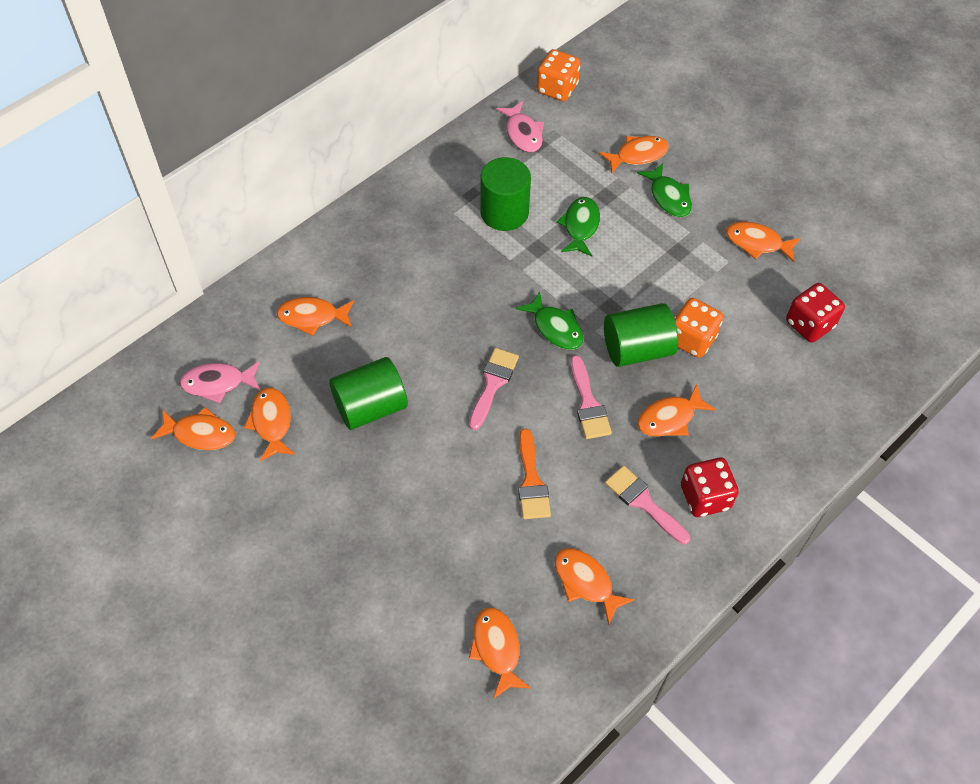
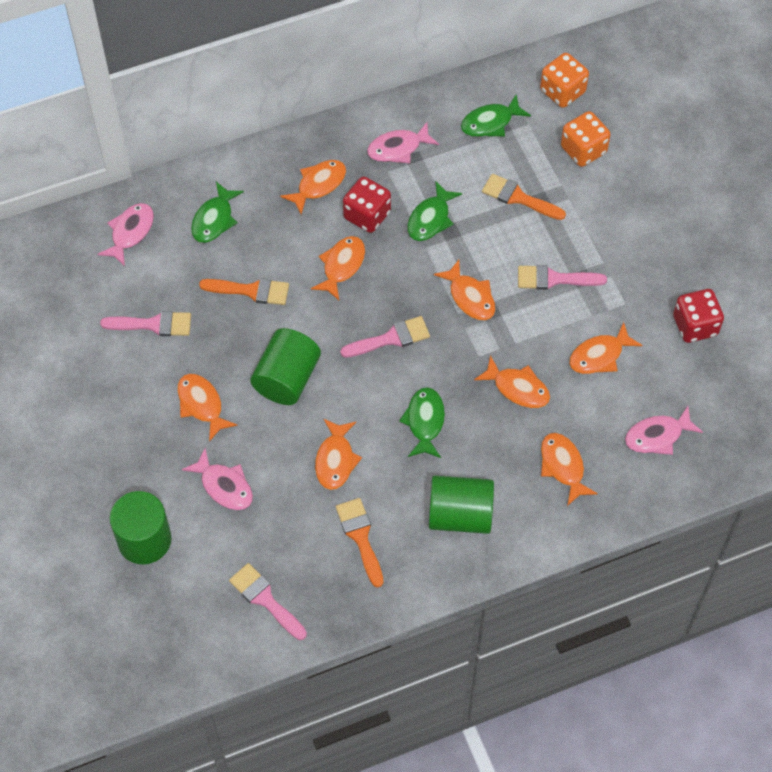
green fish: 3 -> 4
orange brush: 1 -> 3
pink brush: 3 -> 4
pink fish: 2 -> 4

